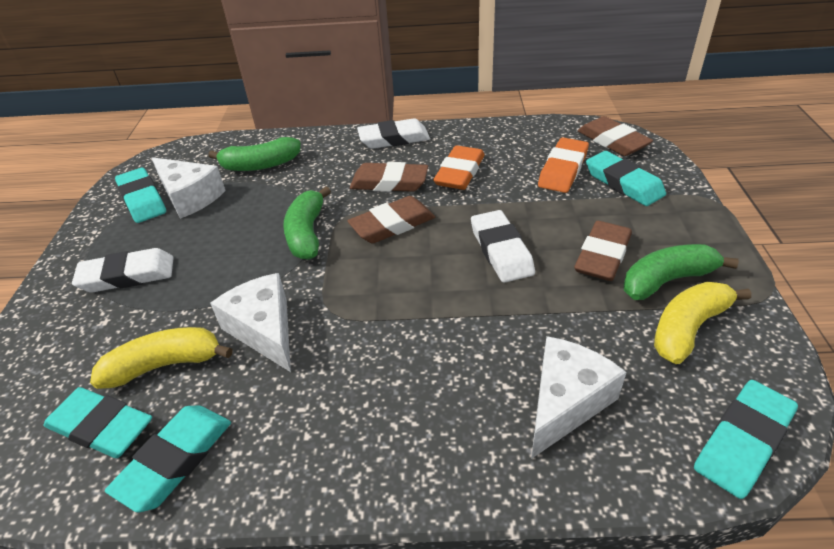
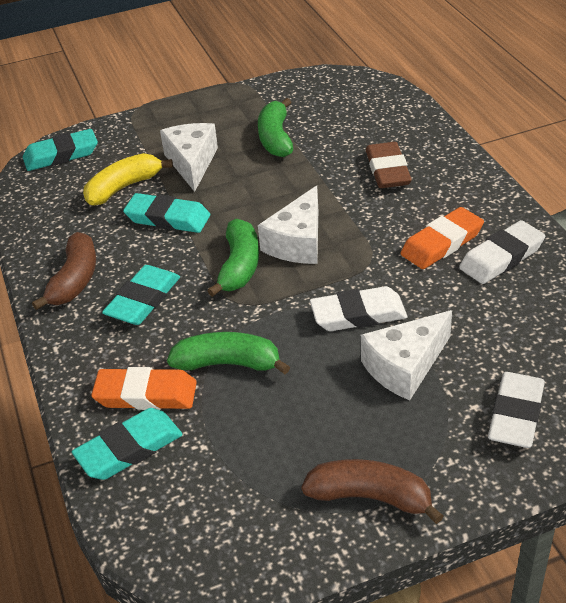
brown banana: 0 -> 2
brown eraser: 4 -> 1
turquoise eraser: 5 -> 4
yellow banana: 2 -> 1

